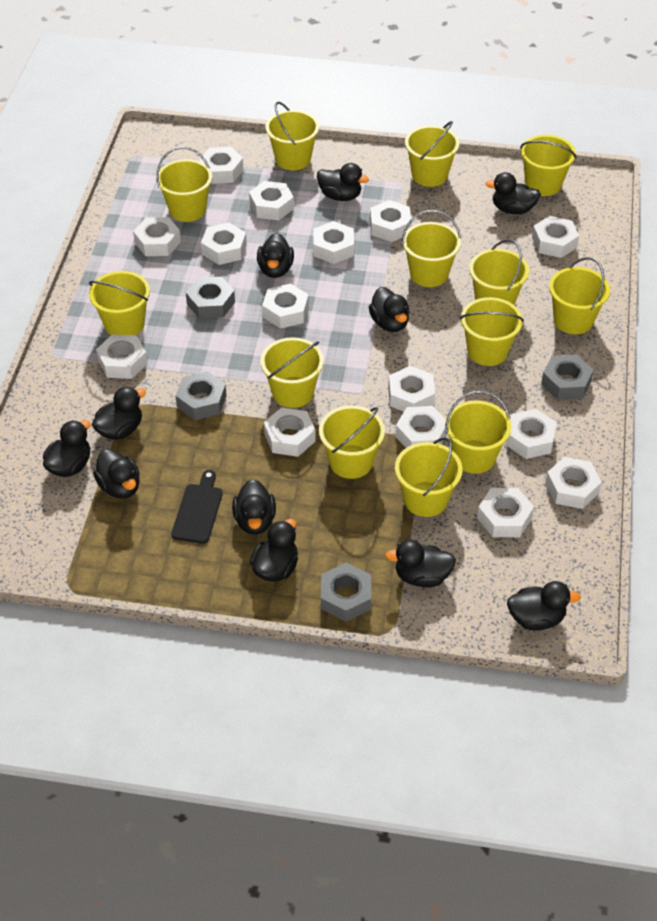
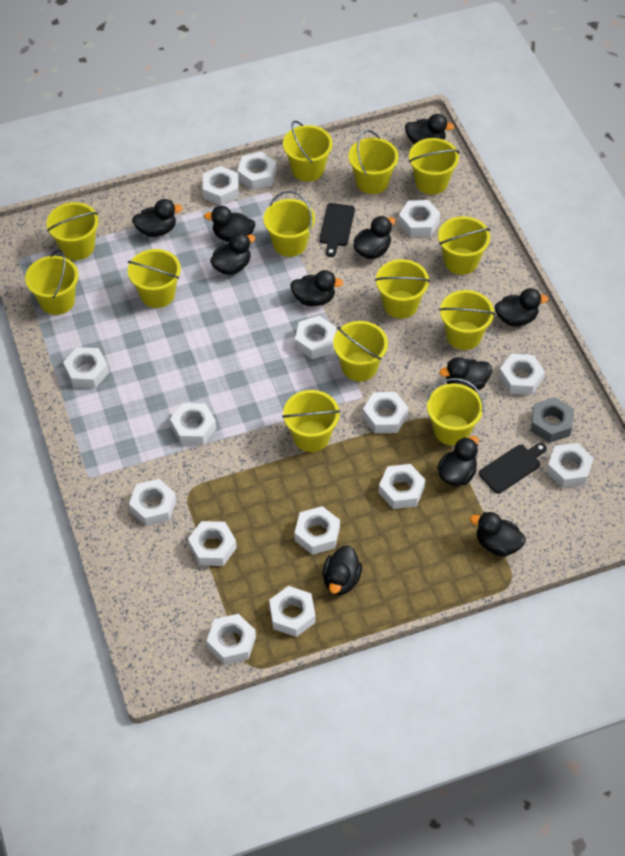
black cutting board: 1 -> 2
grey nut: 4 -> 1

